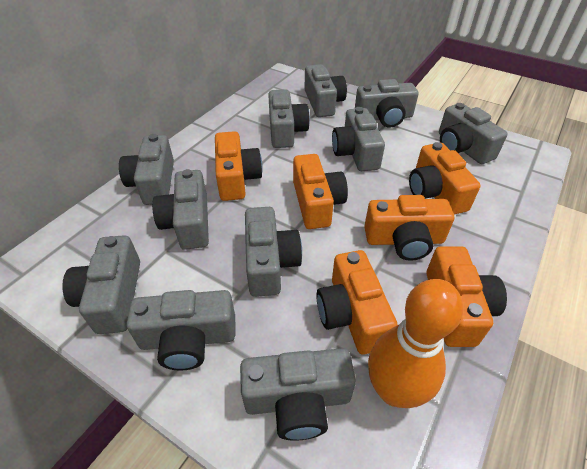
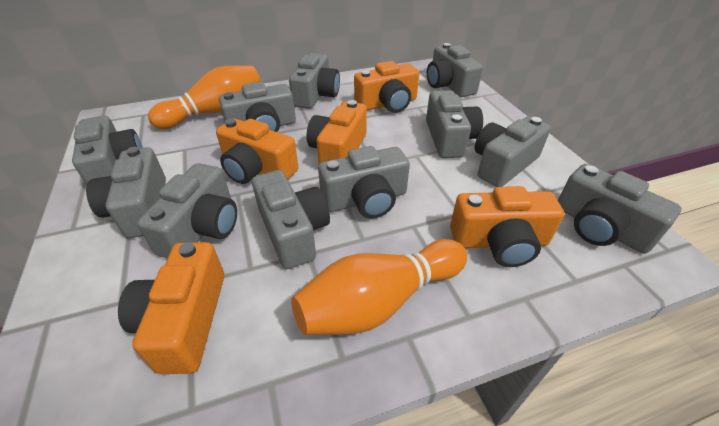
orange bowling pin: 1 -> 2
orange camera: 6 -> 5

